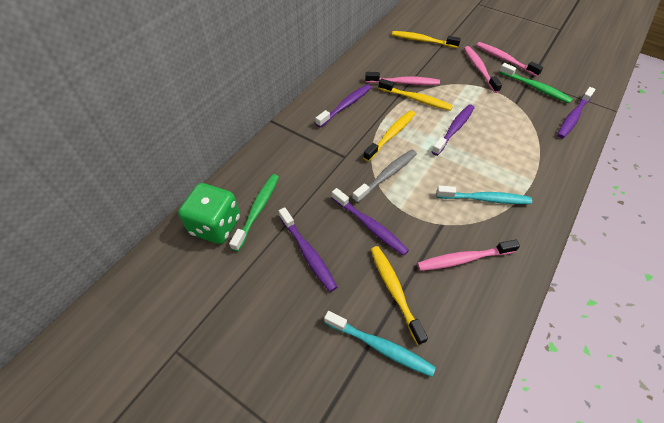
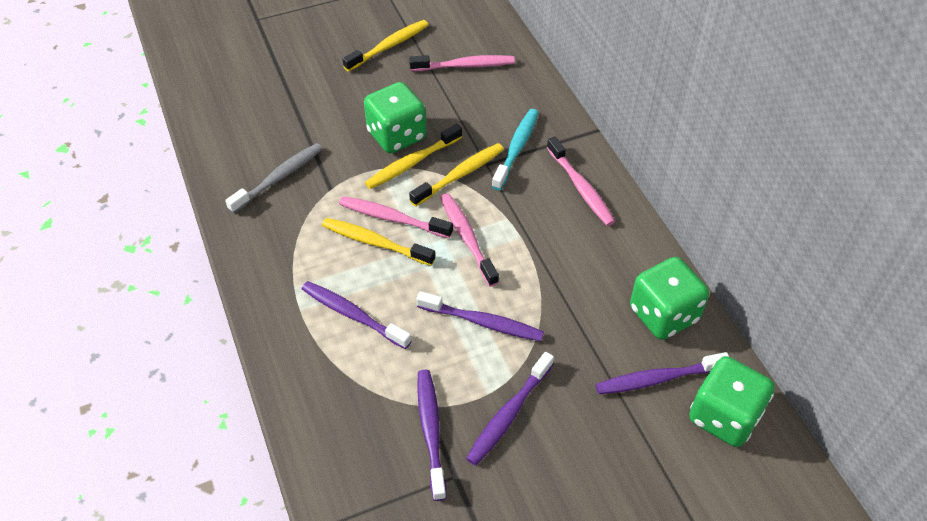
green dice: 1 -> 3
green toothbrush: 2 -> 0
turquoise toothbrush: 2 -> 1

